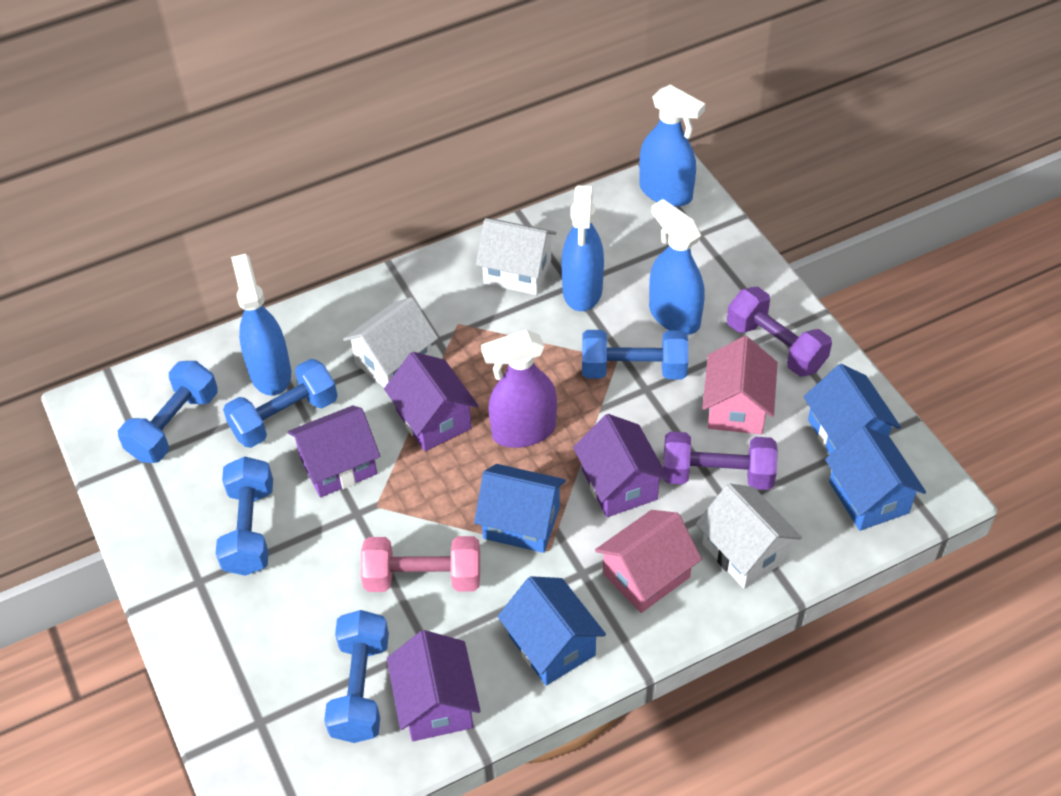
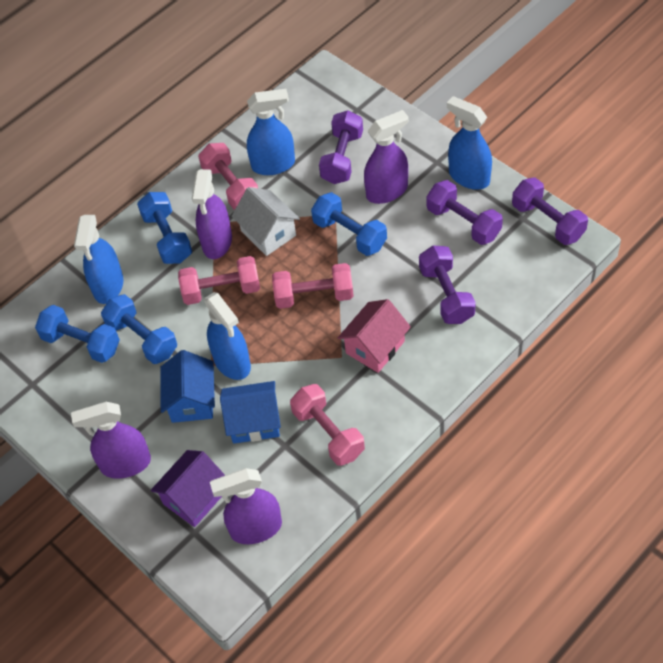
blue dumbbell: 5 -> 4
blue house: 4 -> 2
pink dumbbell: 1 -> 4
pink house: 2 -> 1
purple dumbbell: 2 -> 4
purple house: 4 -> 1
purple spray bottle: 1 -> 4
white house: 3 -> 1

